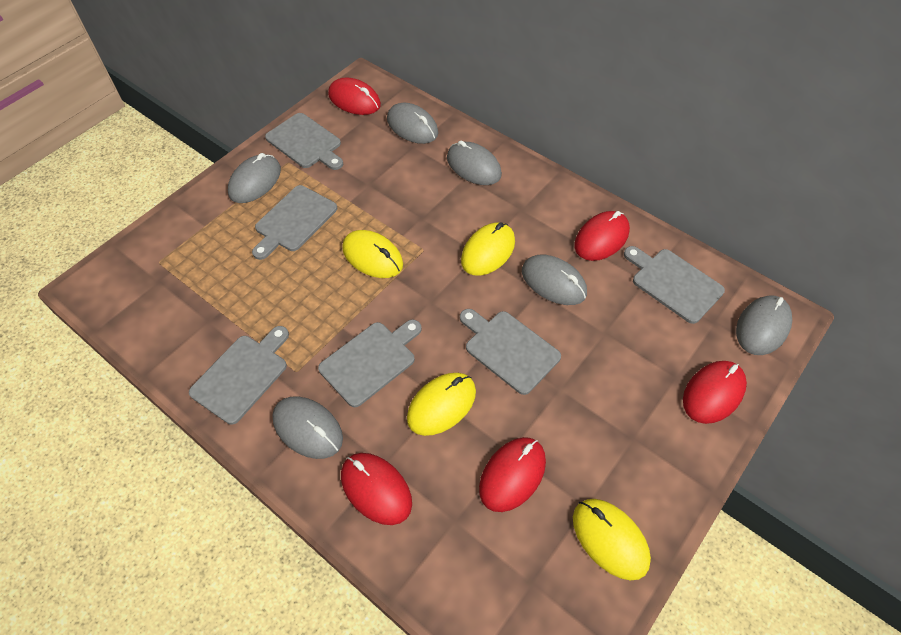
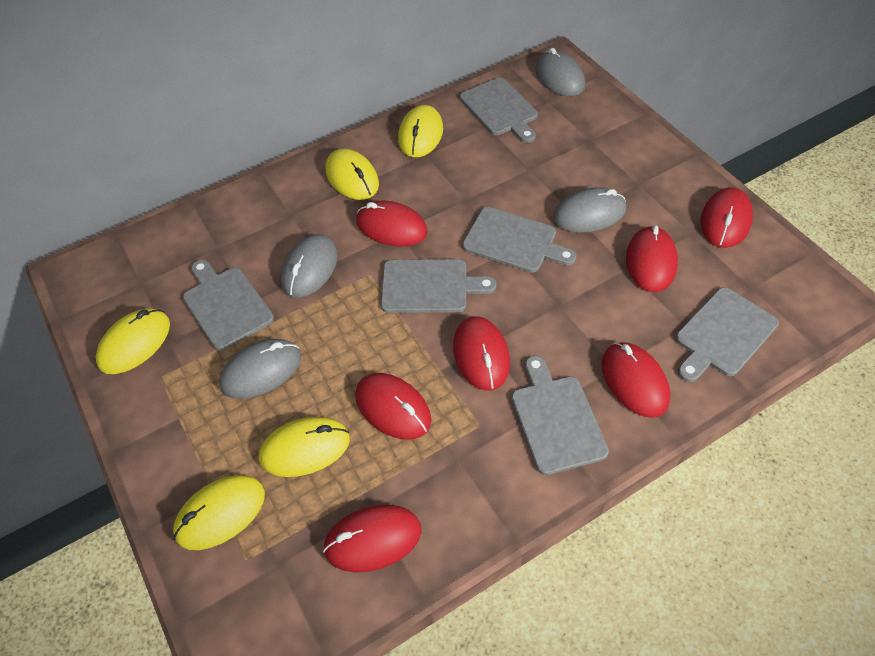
grey mouse: 6 -> 4
red mouse: 5 -> 7
yellow mouse: 4 -> 5

